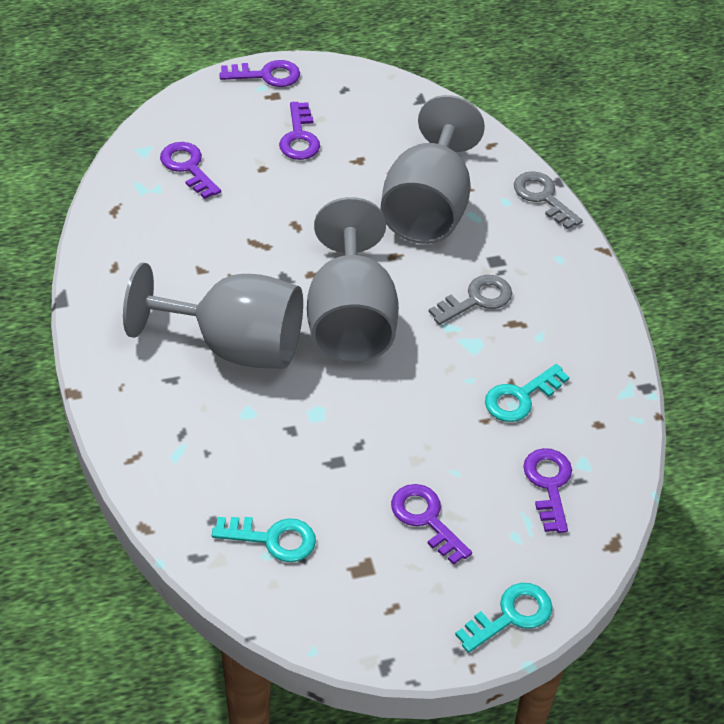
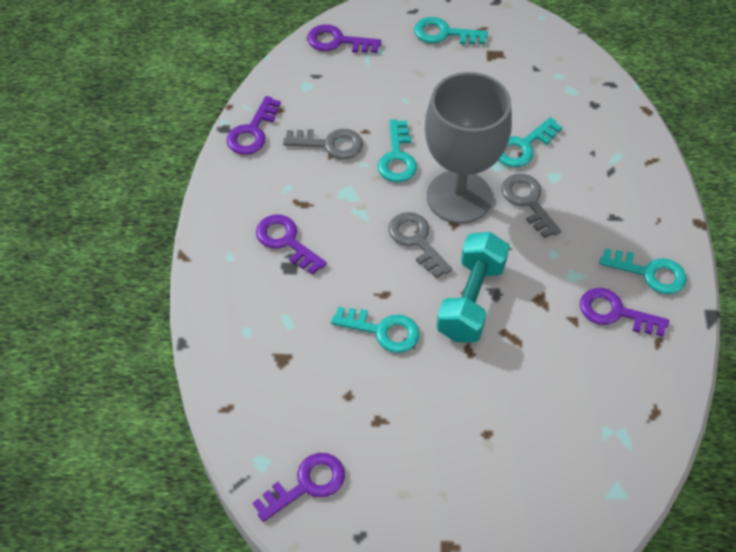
grey goblet: 3 -> 1
grey key: 2 -> 3
turquoise dumbbell: 0 -> 1
turquoise key: 3 -> 5

